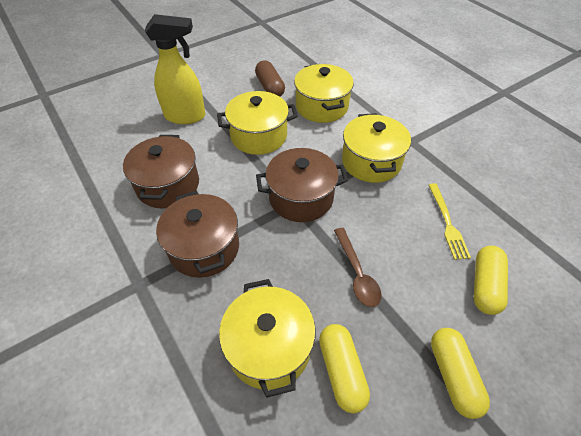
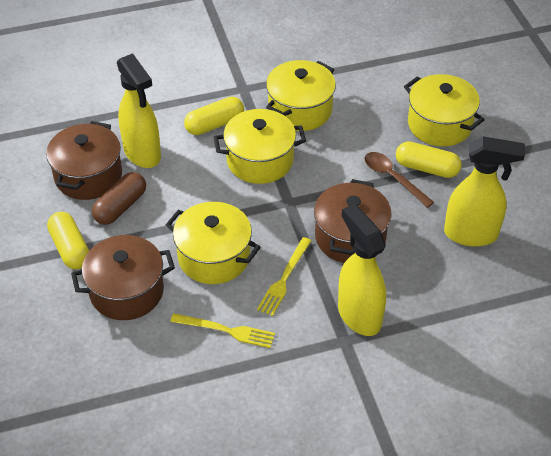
yellow fork: 1 -> 2
yellow spray bottle: 1 -> 3

